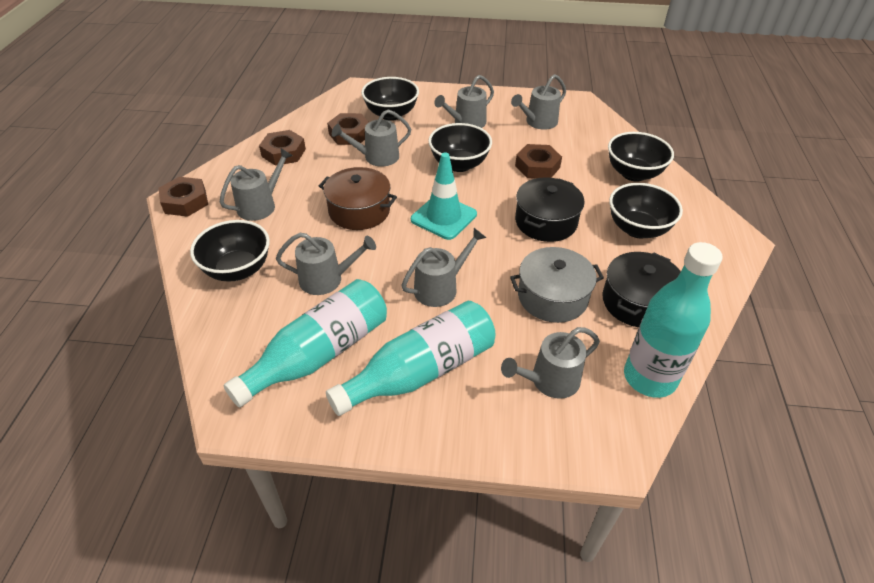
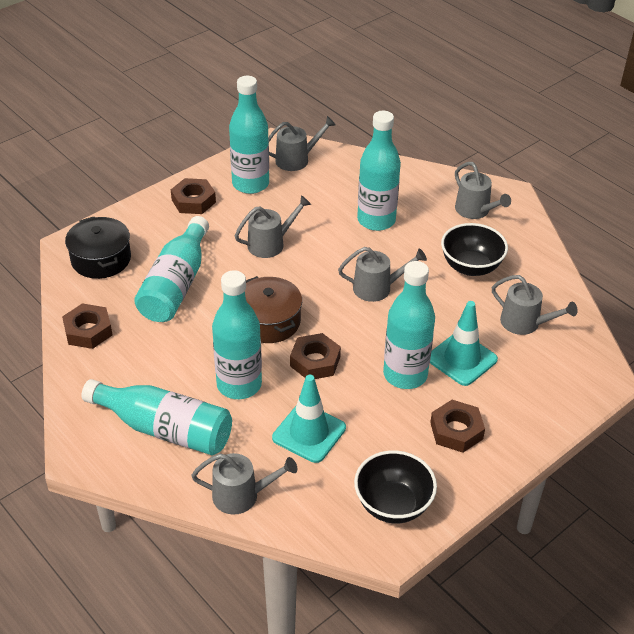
black bowl: 5 -> 2
black pot: 2 -> 1
grey pot: 1 -> 0
grey watering can: 7 -> 6
turquoise bottle: 3 -> 6
turquoise traffic cone: 1 -> 2

